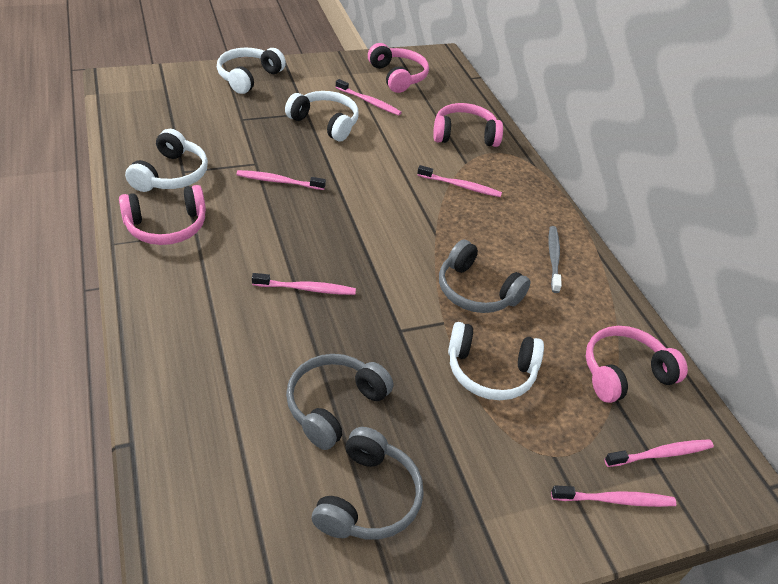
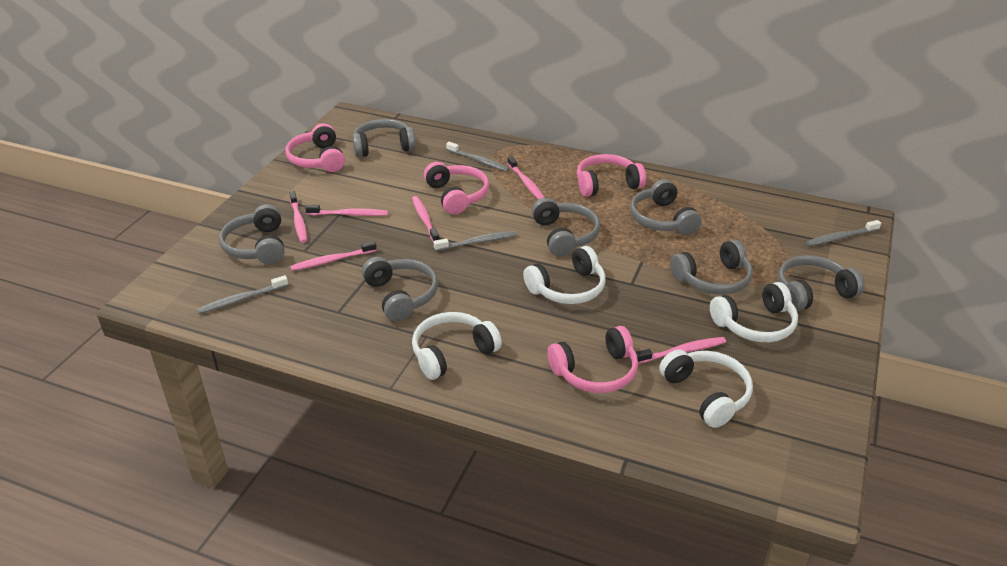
grey headphones: 3 -> 7
grey toothbrush: 1 -> 4

